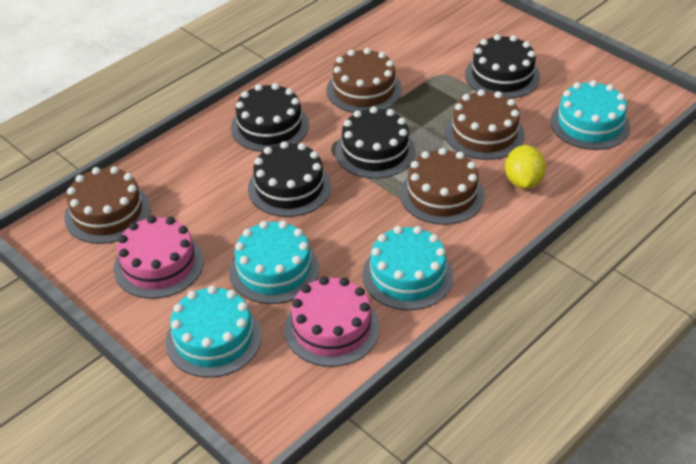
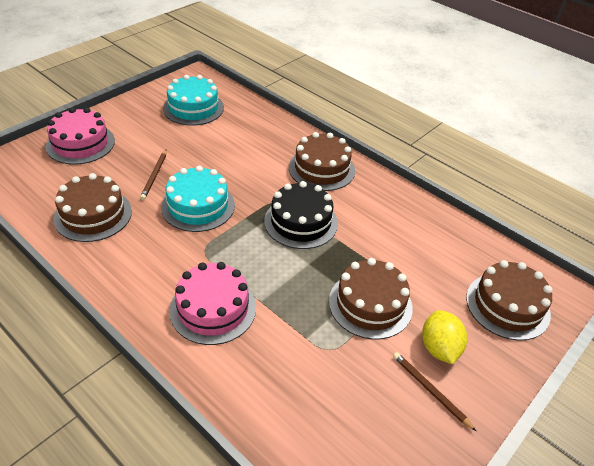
black cake: 4 -> 1
brown pencil: 0 -> 2
turquoise cake: 4 -> 2

